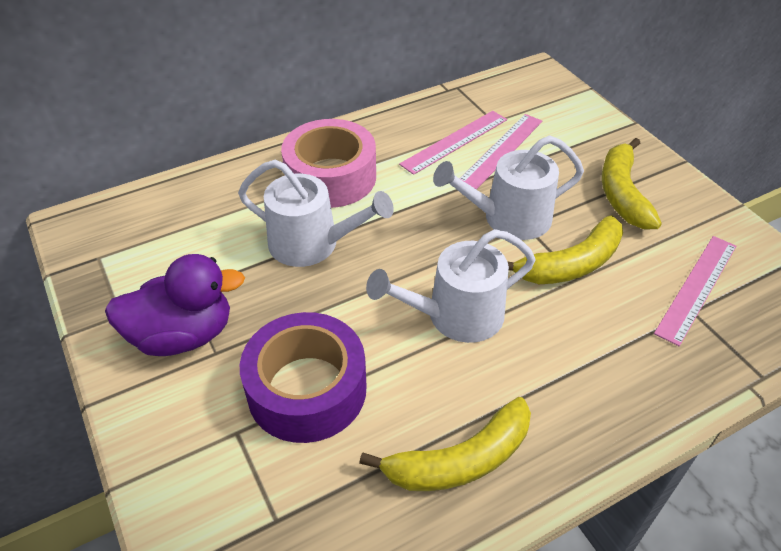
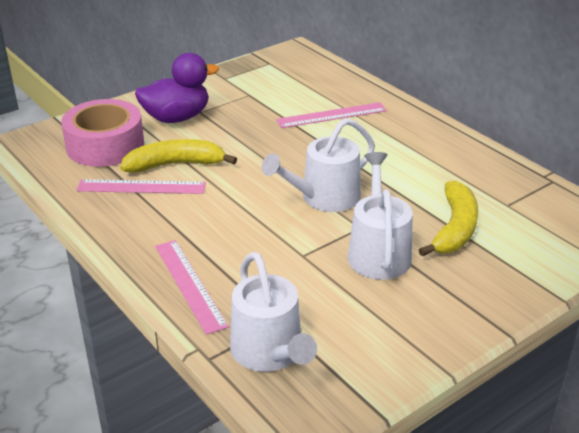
purple tape: 1 -> 0
yellow banana: 3 -> 2

